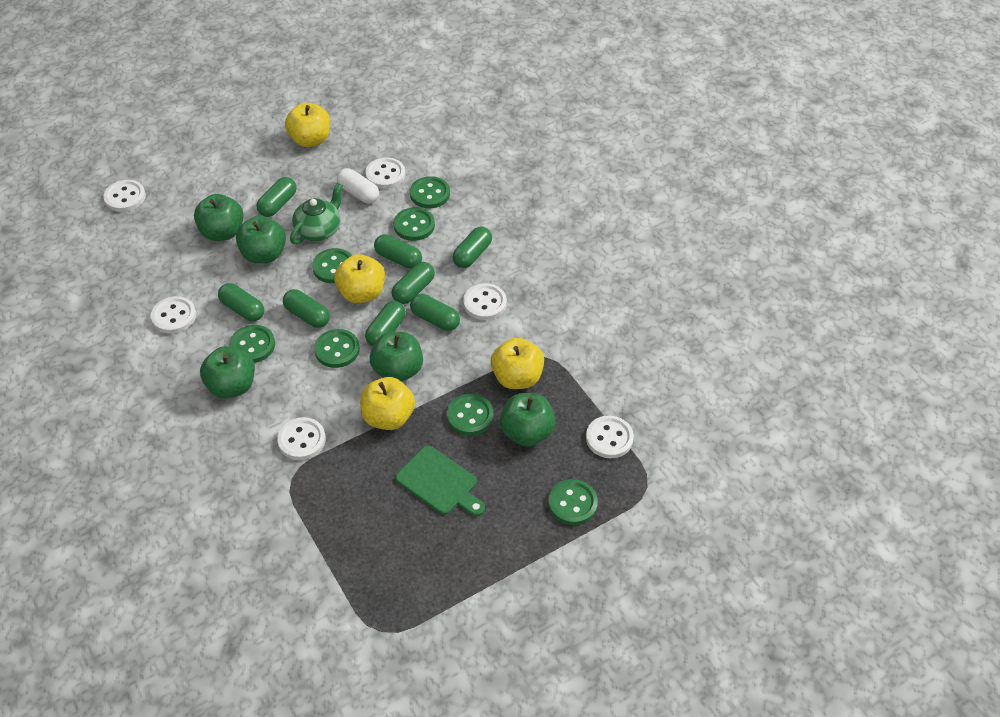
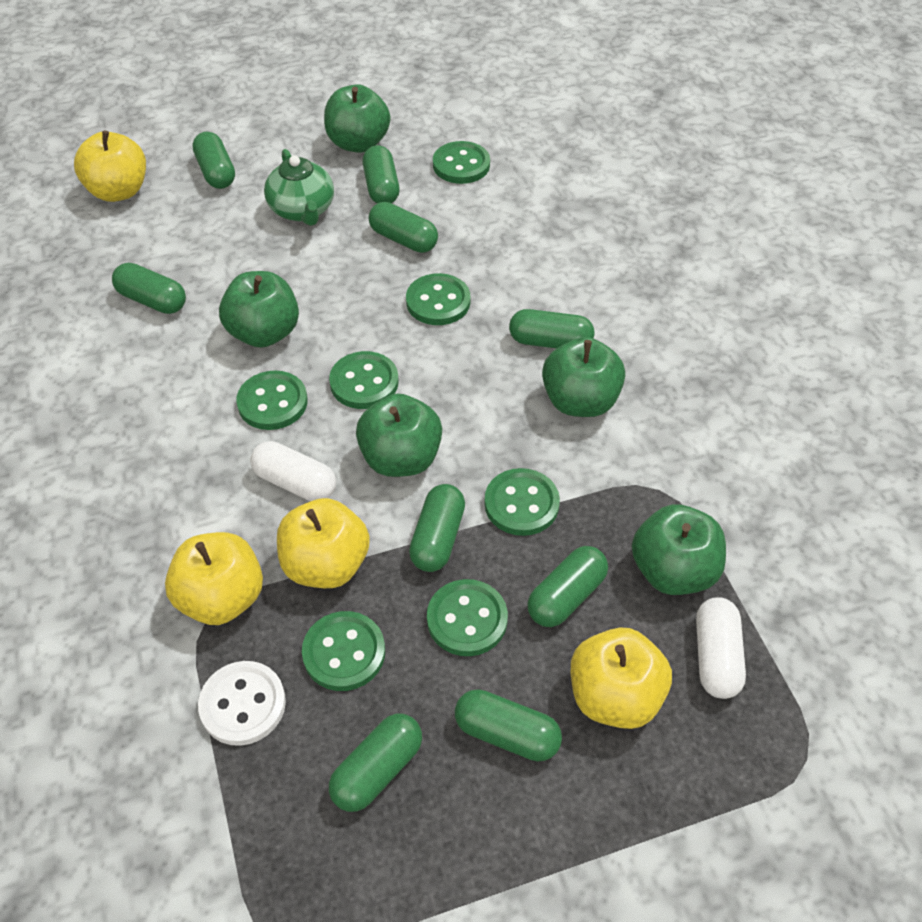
green capsule: 8 -> 9
green cutting board: 1 -> 0
white button: 6 -> 1
white capsule: 1 -> 2

